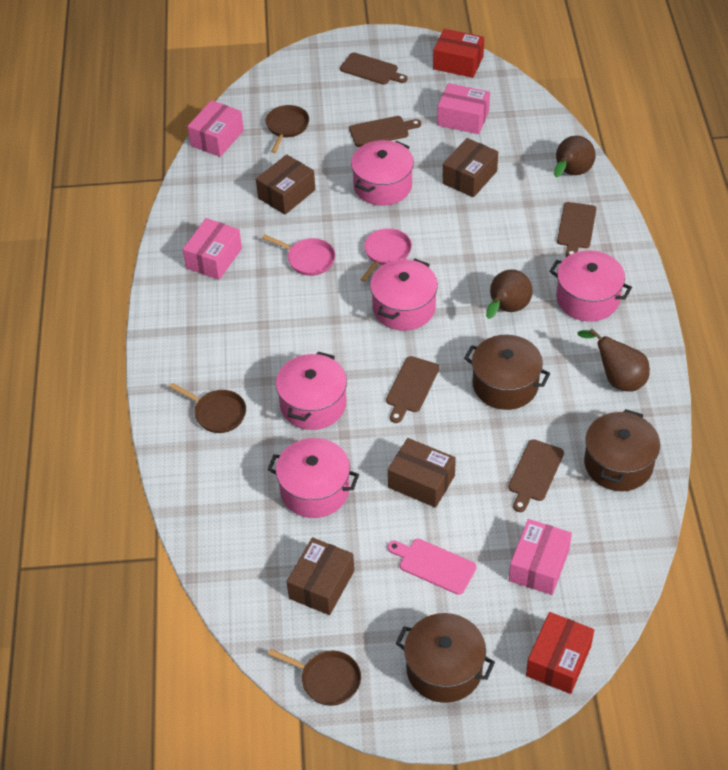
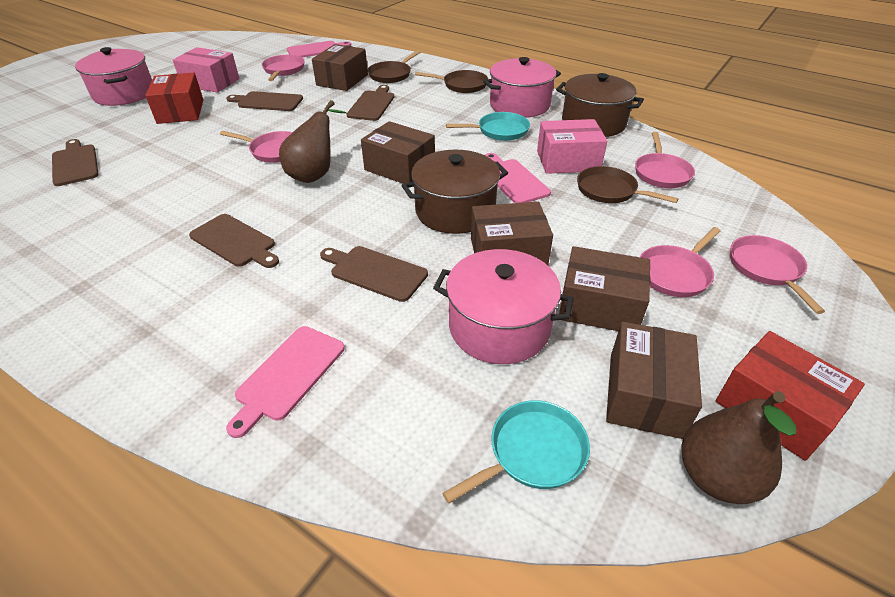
brown box: 4 -> 5
brown pear: 3 -> 2
brown pot: 3 -> 2
pink box: 4 -> 2
pink cutting board: 1 -> 3
pink pan: 2 -> 5
pink pot: 5 -> 3
turquoise pan: 0 -> 2

